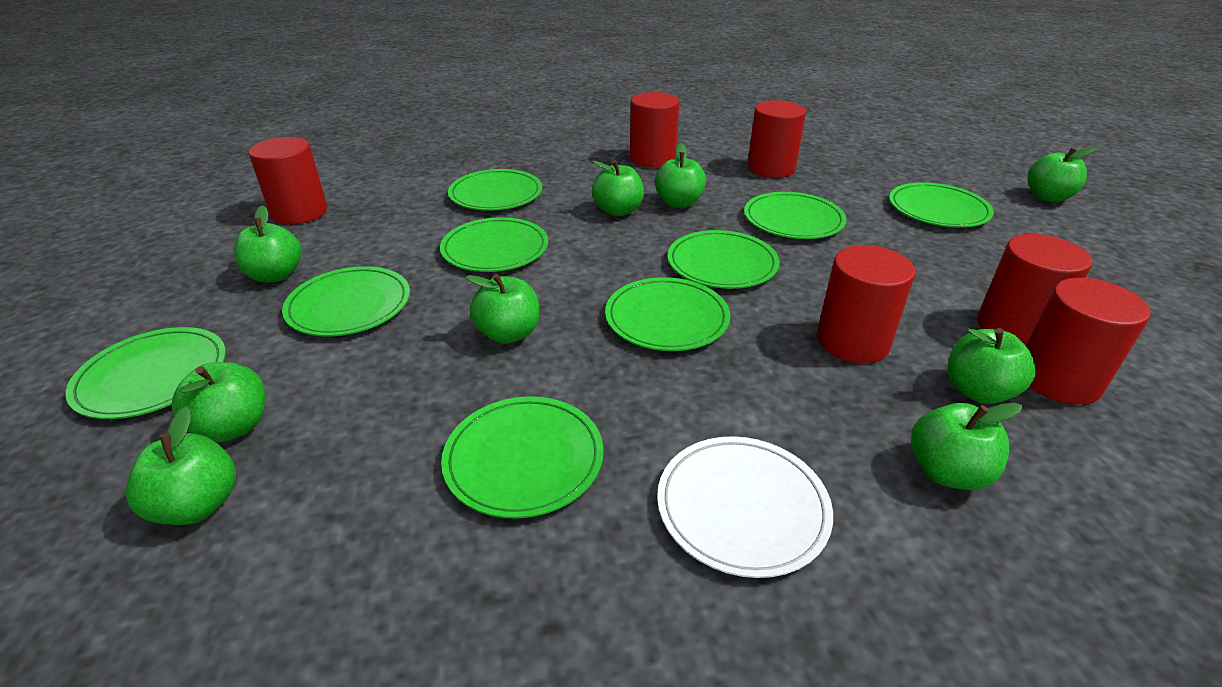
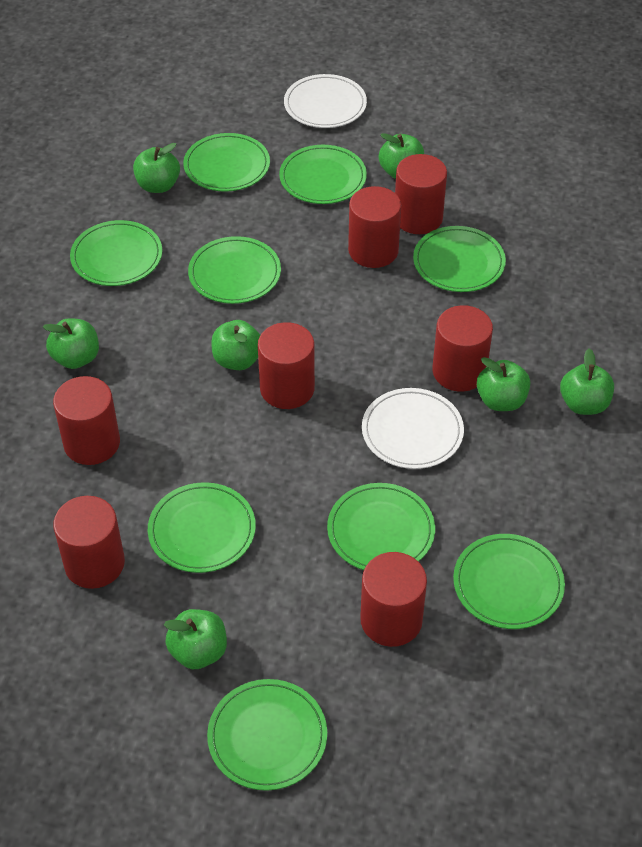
green apple: 9 -> 7
red cylinder: 6 -> 7
white plate: 1 -> 2

